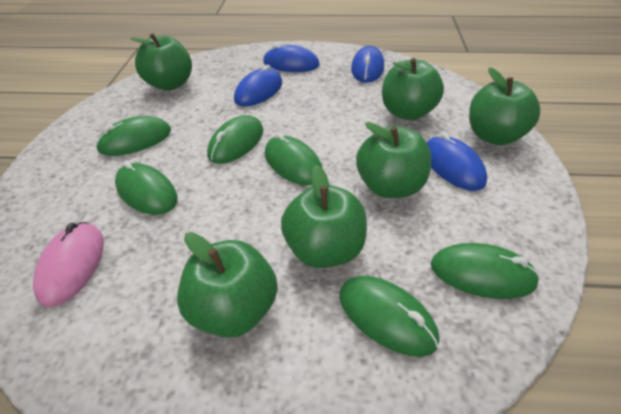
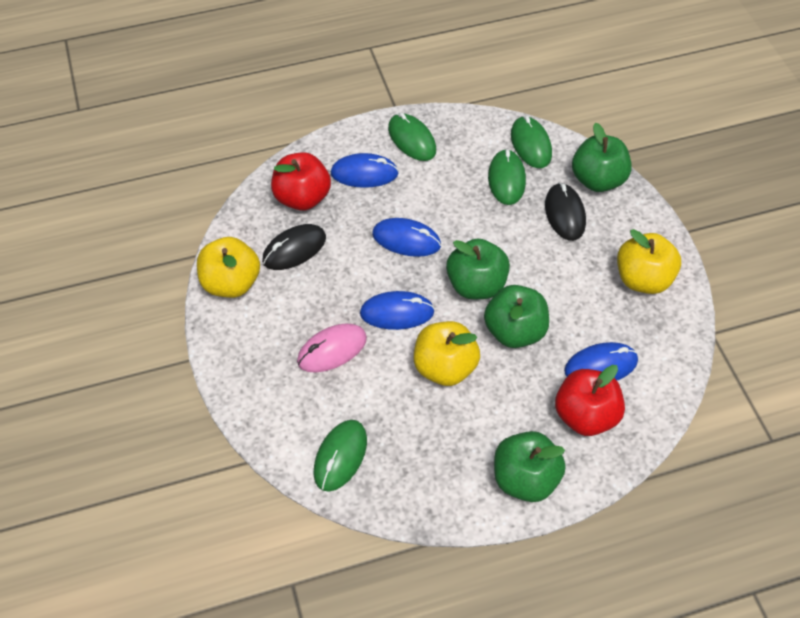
black mouse: 0 -> 2
green apple: 6 -> 4
green mouse: 6 -> 4
red apple: 0 -> 2
yellow apple: 0 -> 3

